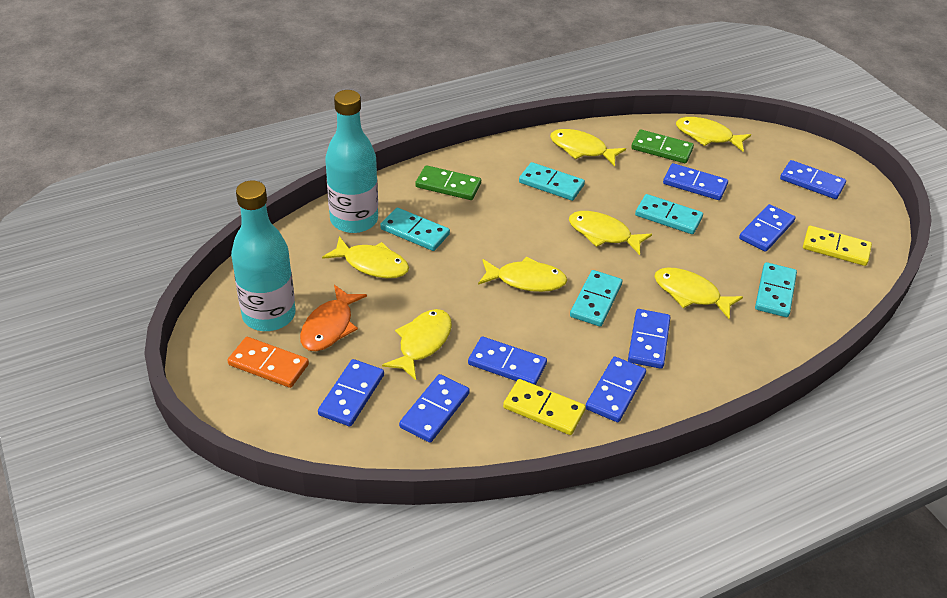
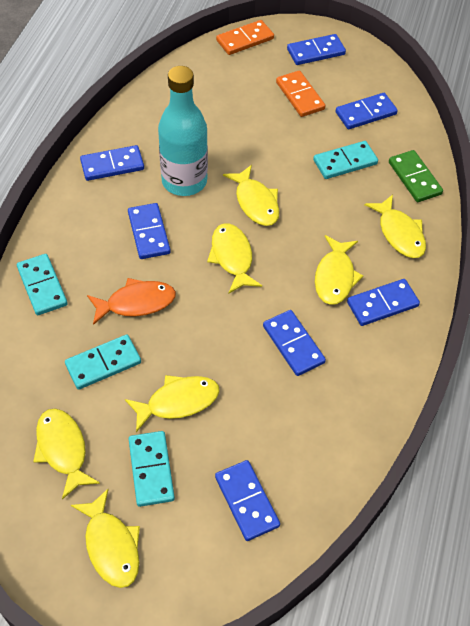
blue domino: 8 -> 7
green domino: 2 -> 1
orange domino: 1 -> 2
turquoise bottle: 2 -> 1
turquoise domino: 5 -> 4
yellow domino: 2 -> 0

